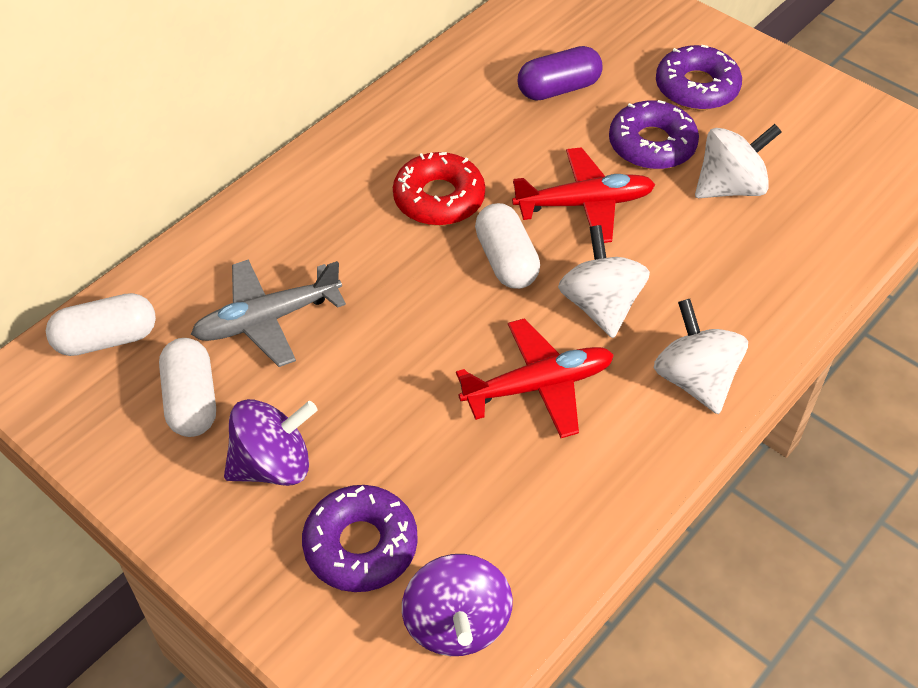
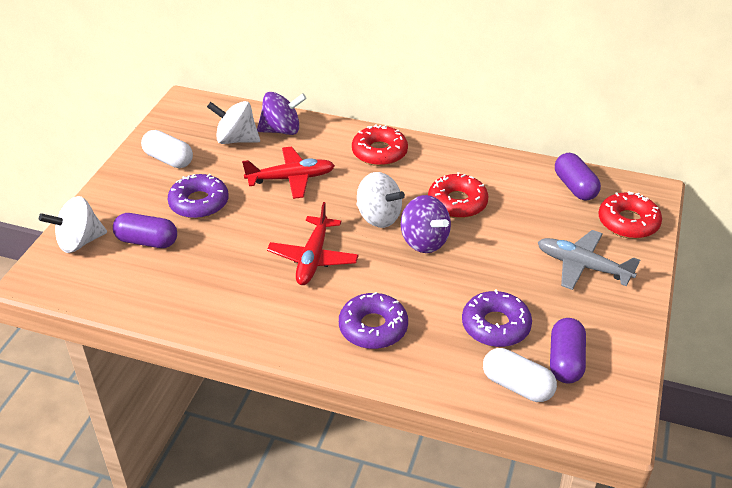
purple capsule: 1 -> 3
red donut: 1 -> 3
white capsule: 3 -> 2

